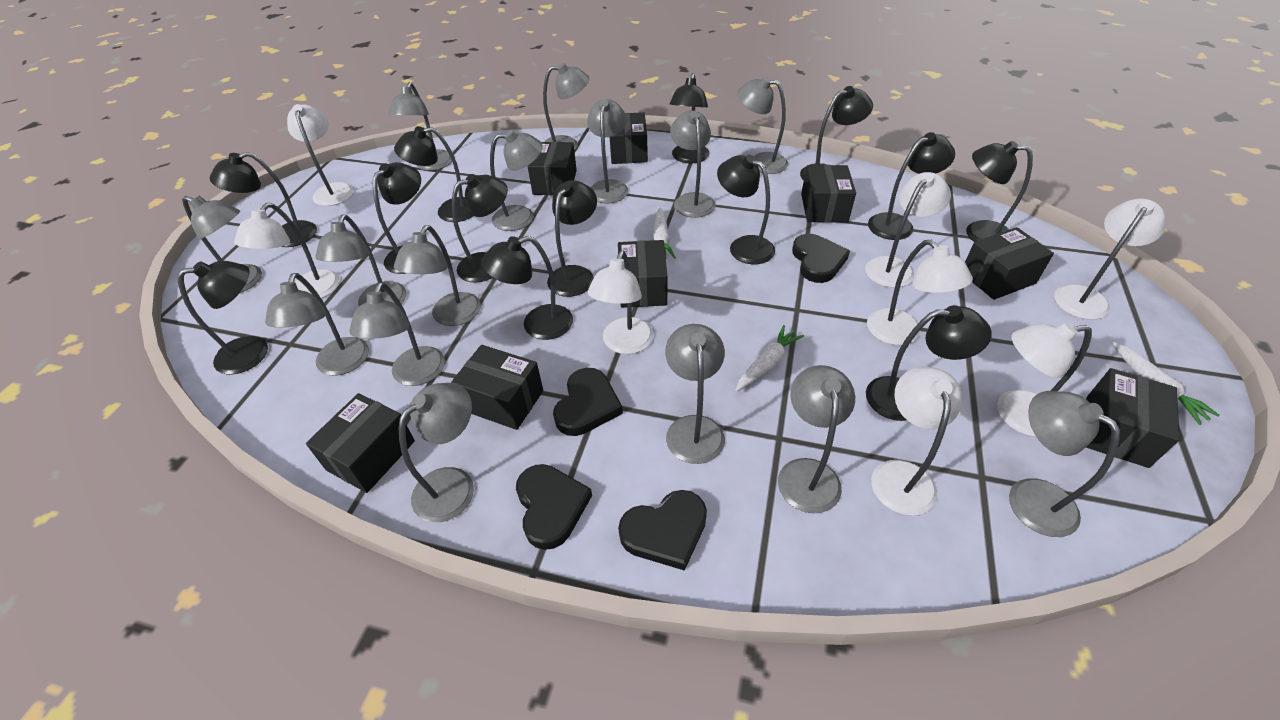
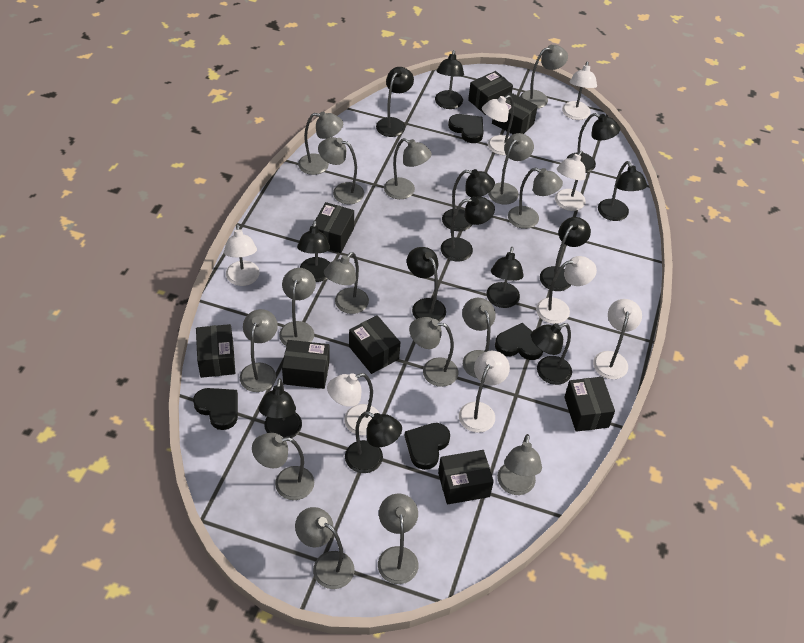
white carrot: 3 -> 0

